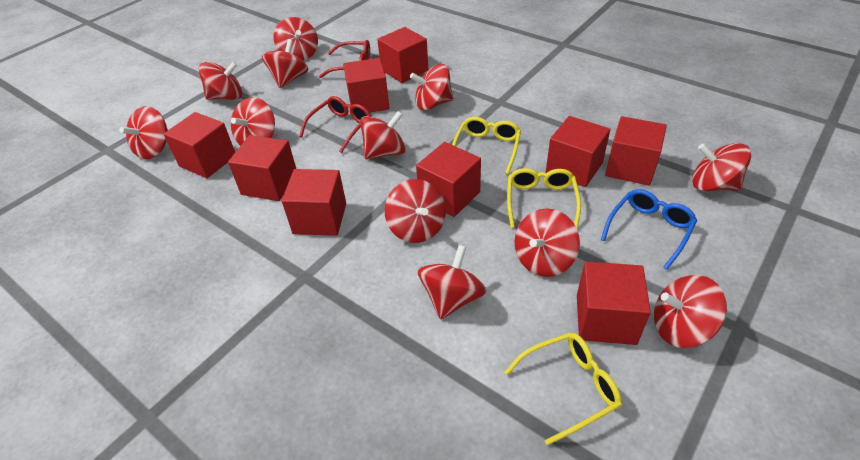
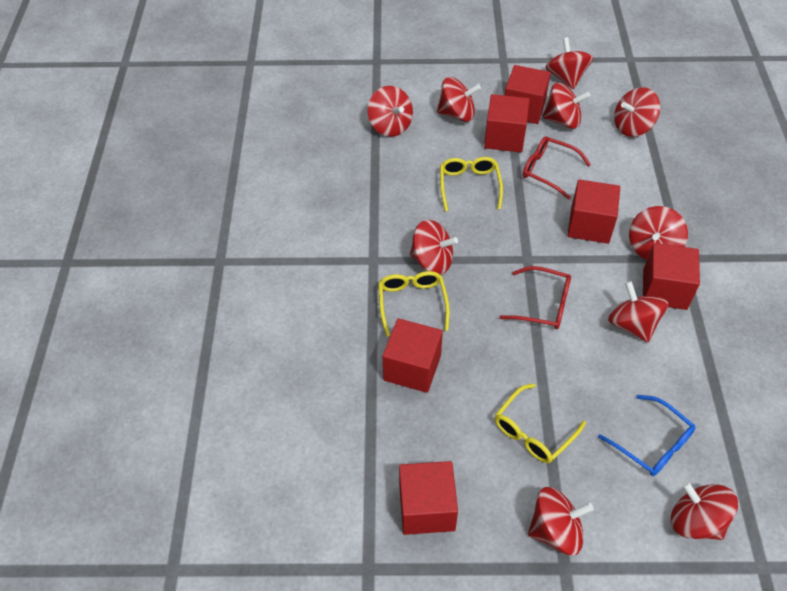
red cube: 9 -> 6
red spinning top: 12 -> 10

